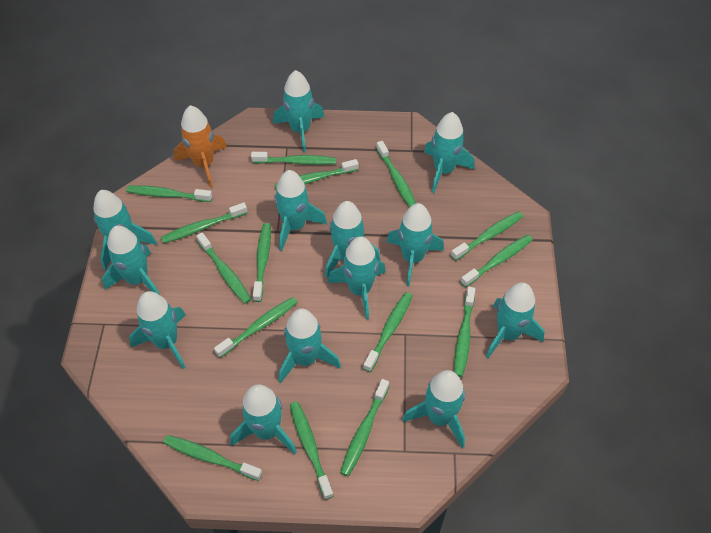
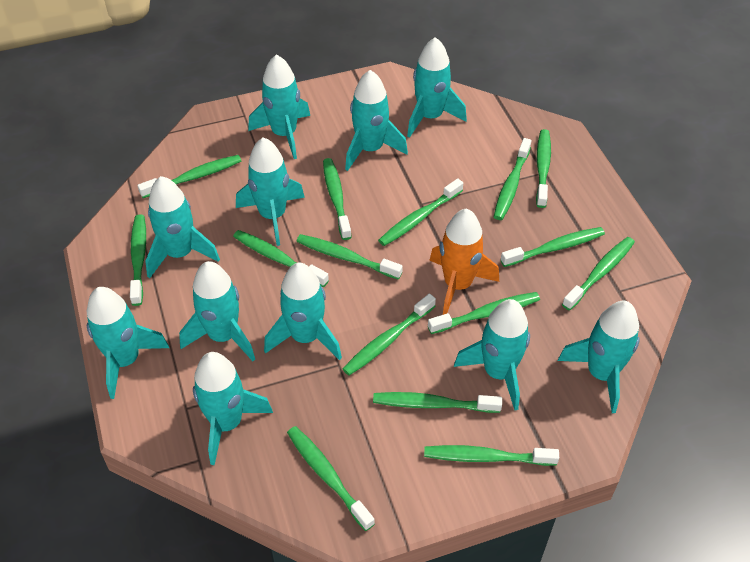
turquoise rocket: 13 -> 11

